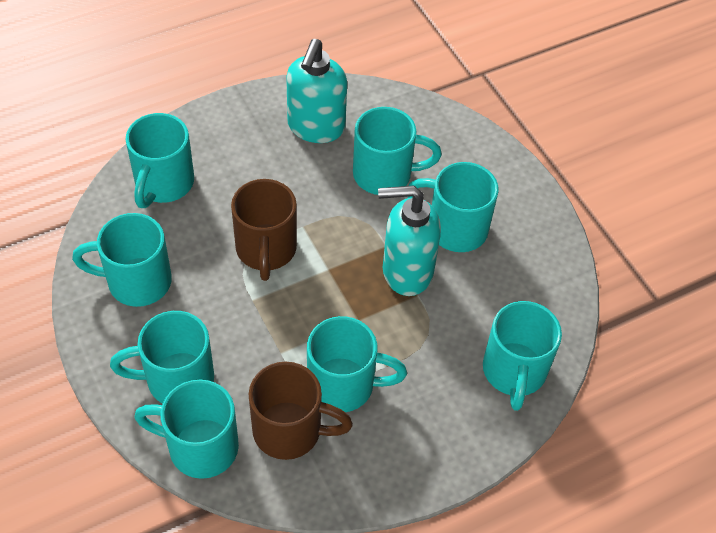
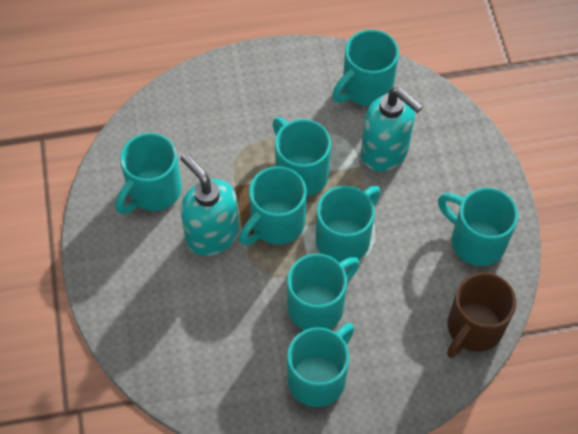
brown mug: 2 -> 1

